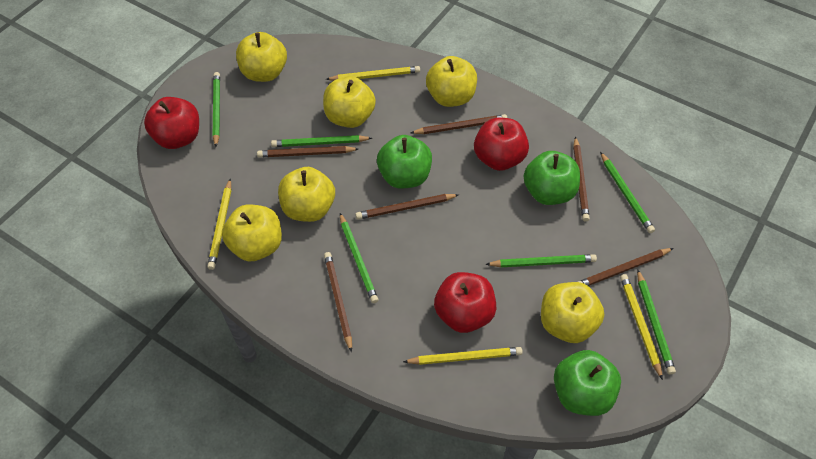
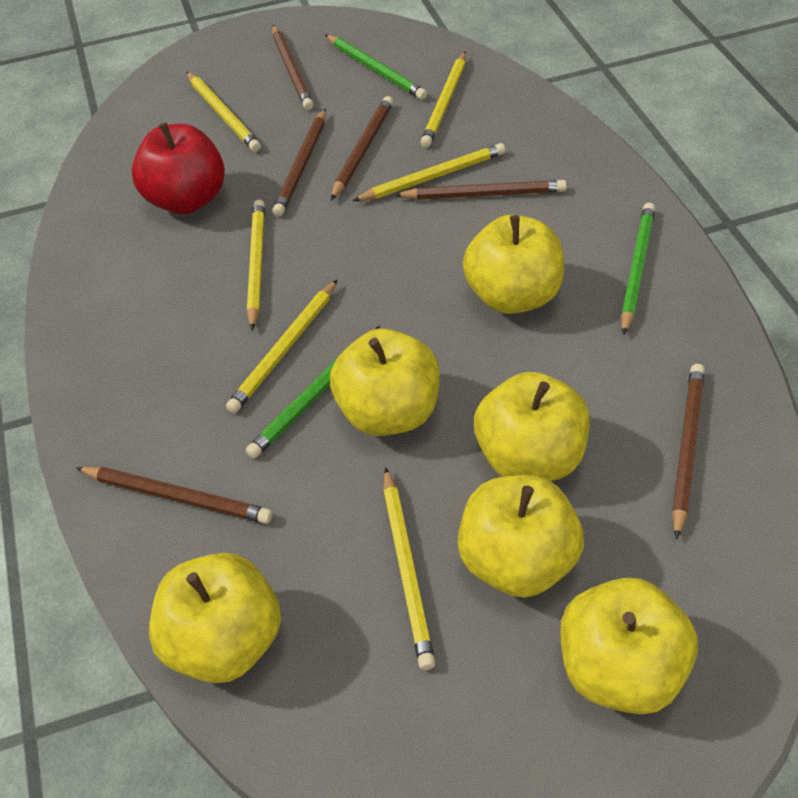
green apple: 3 -> 0
green pencil: 6 -> 3
red apple: 3 -> 1
yellow pencil: 4 -> 6

